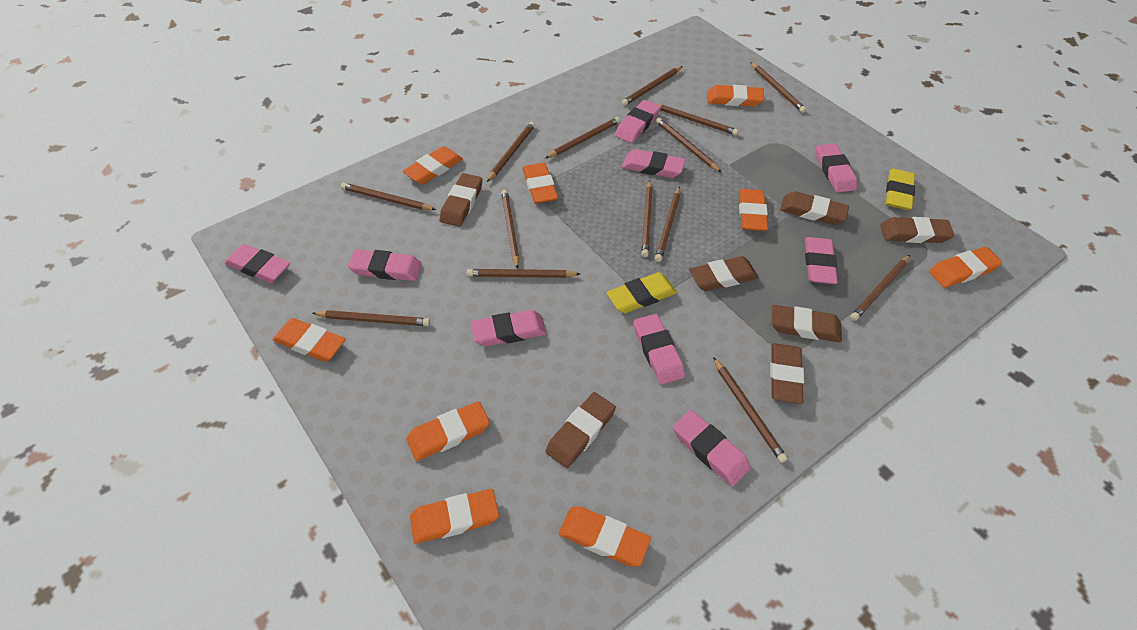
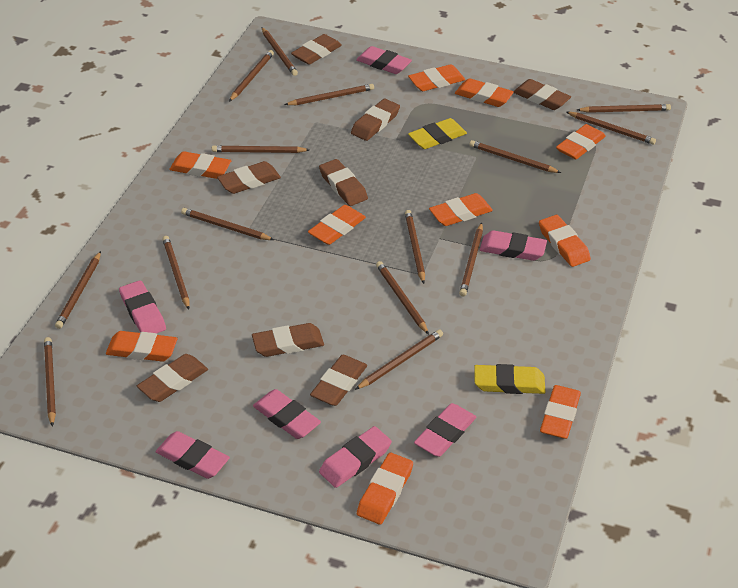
brown eraser: 7 -> 8
brown pencil: 14 -> 15
orange eraser: 9 -> 10
pink eraser: 9 -> 7

